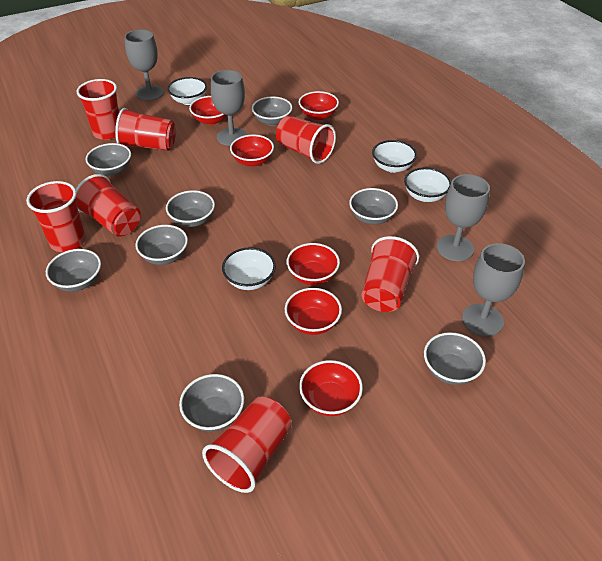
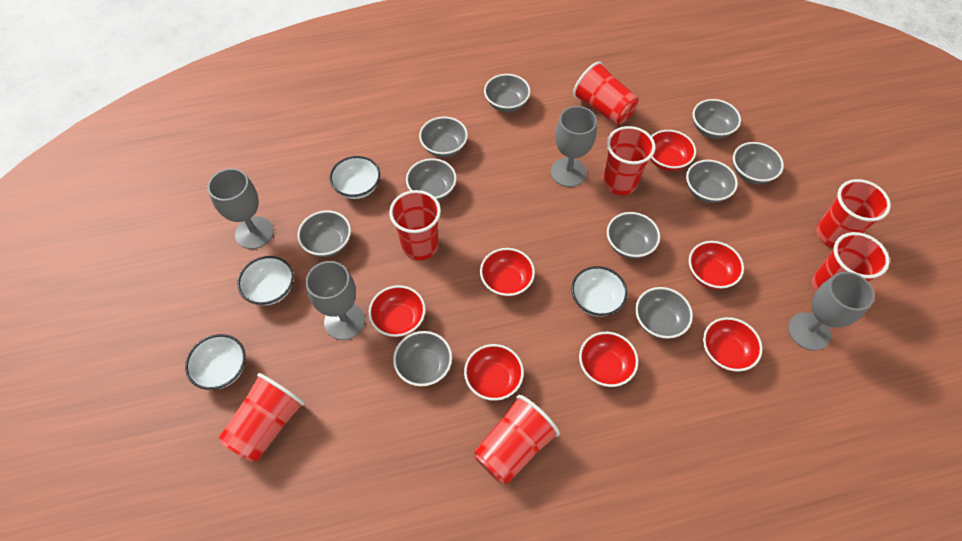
grey bowl: 8 -> 10
red bowl: 6 -> 7

